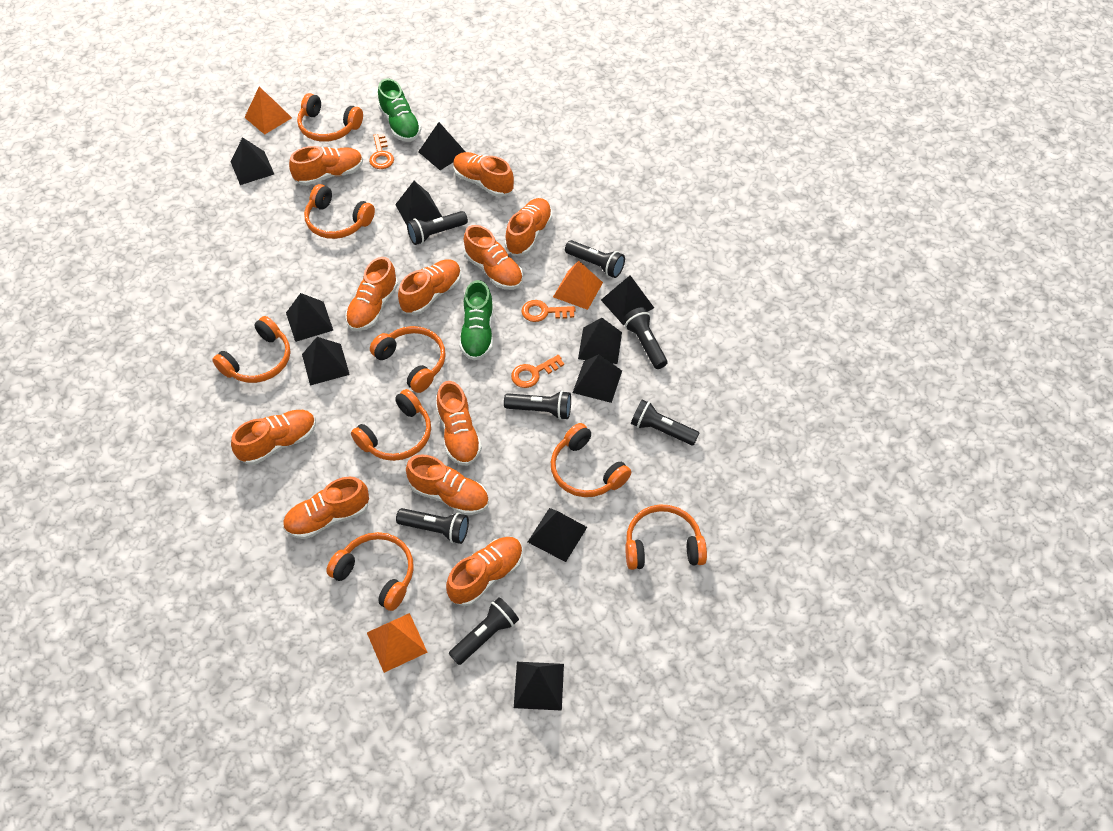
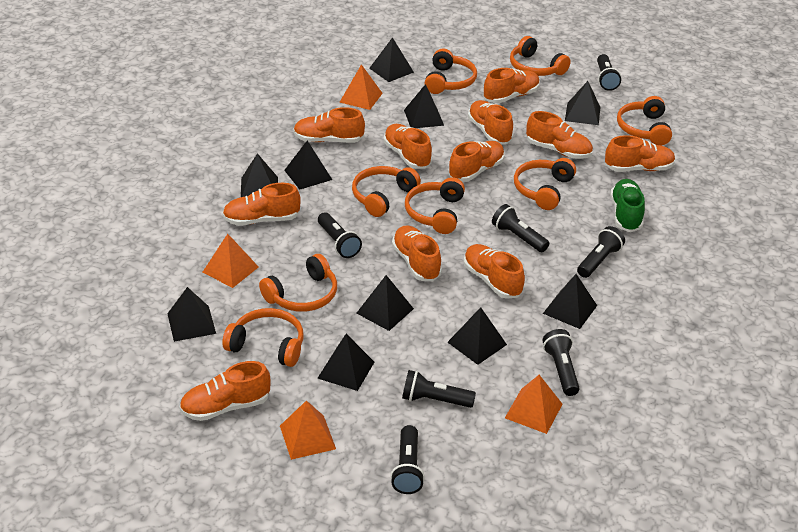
green shoe: 2 -> 1
orange key: 3 -> 0
orange pyramid: 3 -> 4

